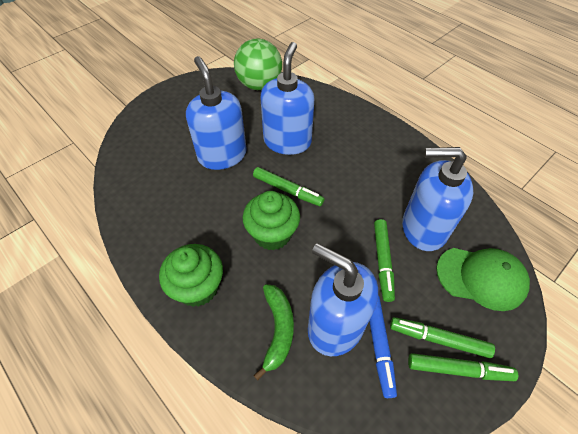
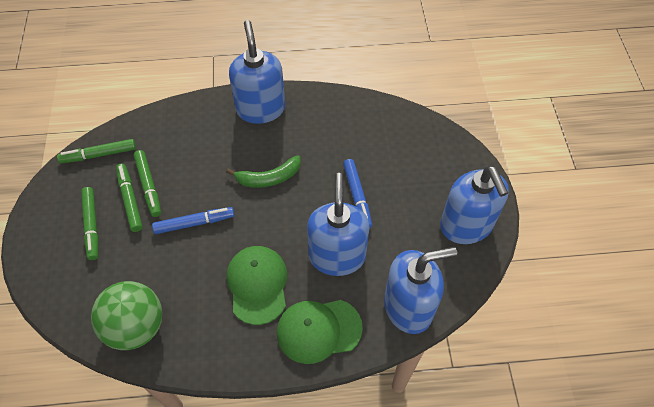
blue marker: 1 -> 2
green cap: 1 -> 2
green cupcake: 2 -> 0

